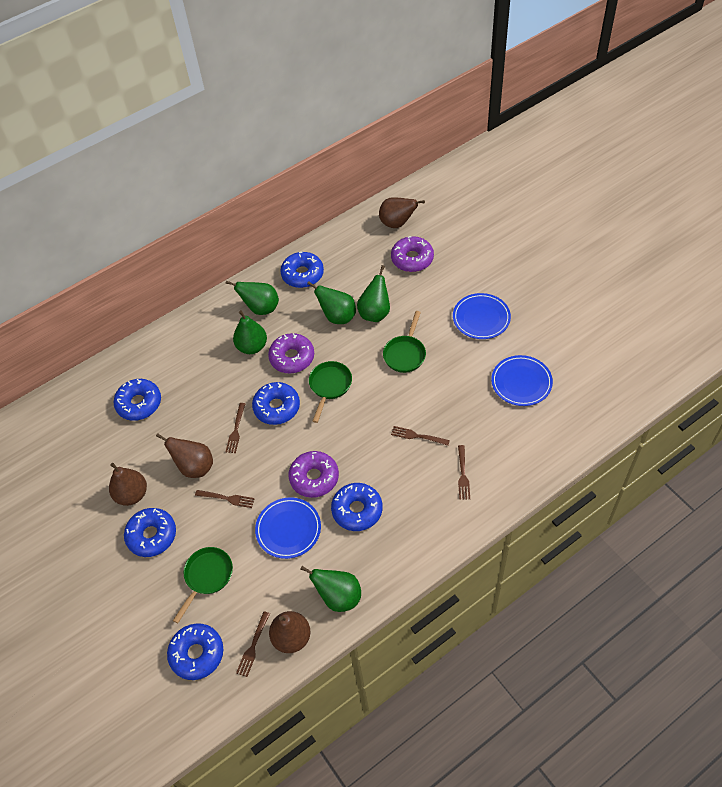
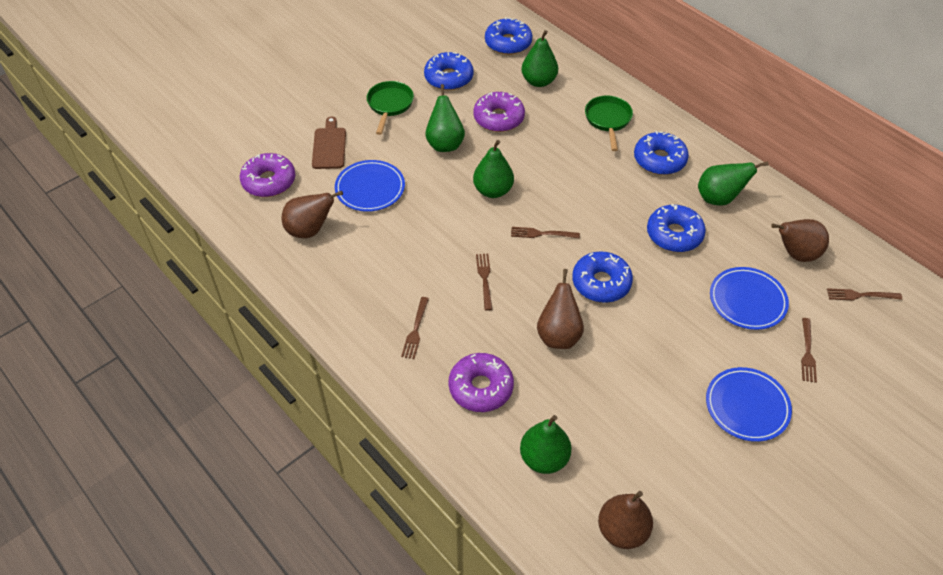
blue donut: 6 -> 5
brown cutting board: 0 -> 1
green pan: 3 -> 2

